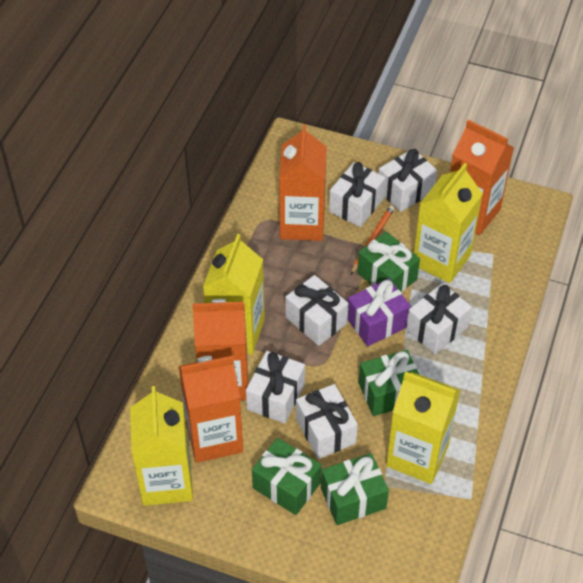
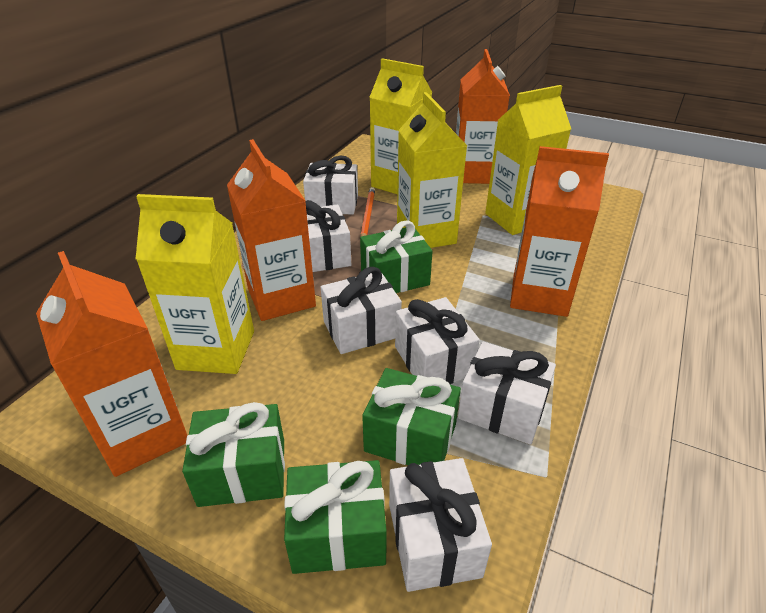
purple gift: 1 -> 0

